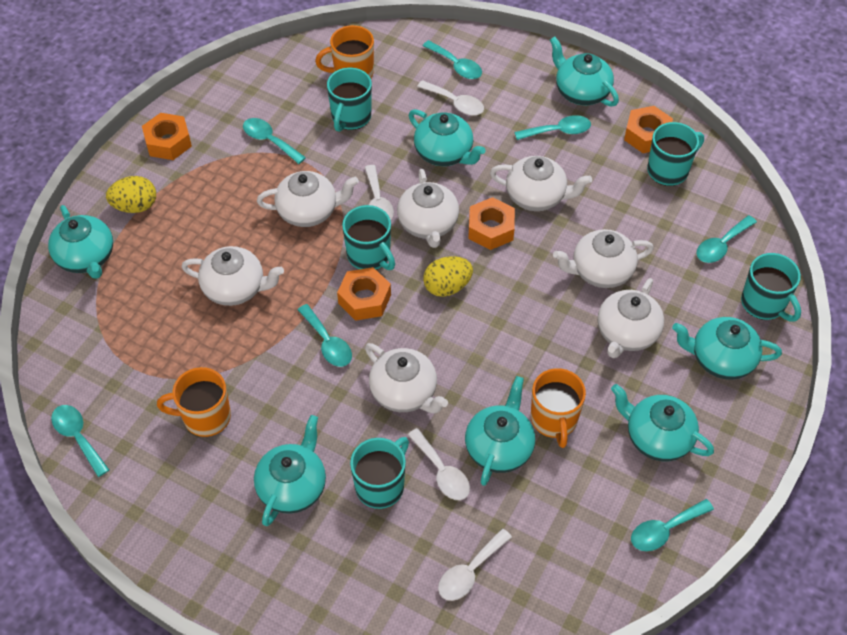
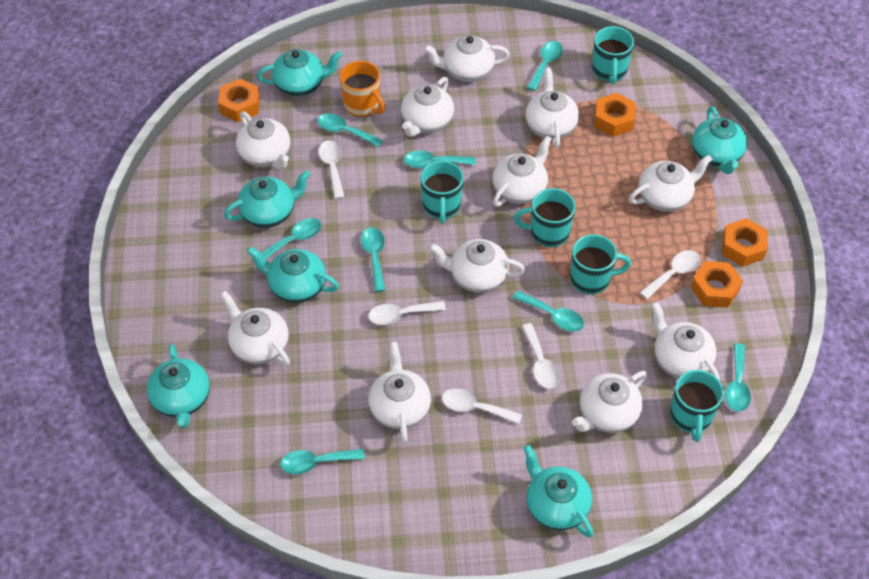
orange mug: 3 -> 1
turquoise spoon: 7 -> 8
turquoise teapot: 7 -> 6
white spoon: 4 -> 5
white teapot: 7 -> 11
yellow egg: 2 -> 0

